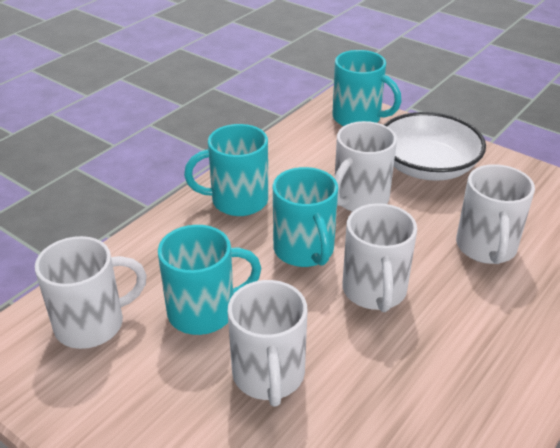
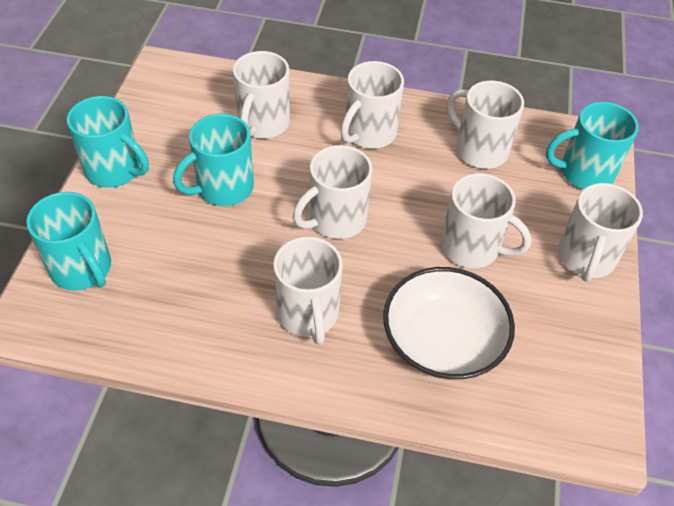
white mug: 5 -> 7

